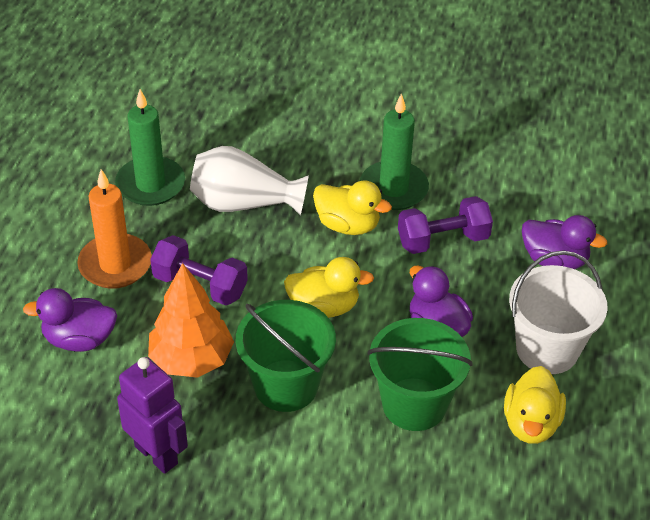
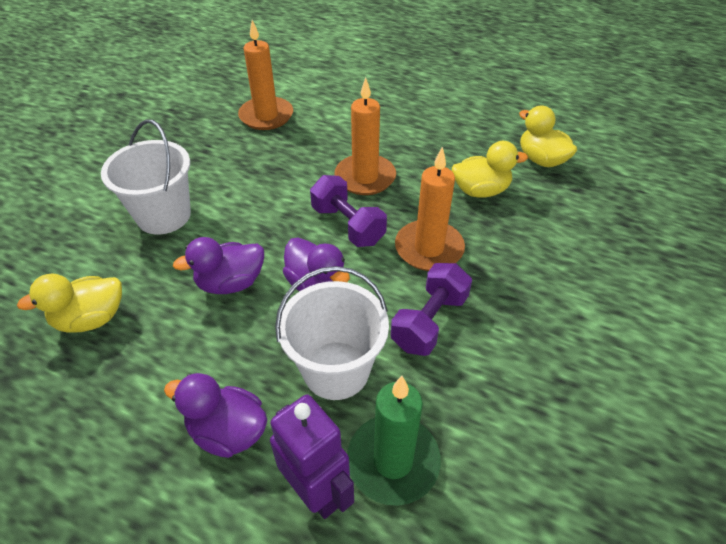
green bucket: 2 -> 0
green candle: 2 -> 1
orange candle: 1 -> 3
orange tree: 1 -> 0
white bucket: 1 -> 2
white vase: 1 -> 0

